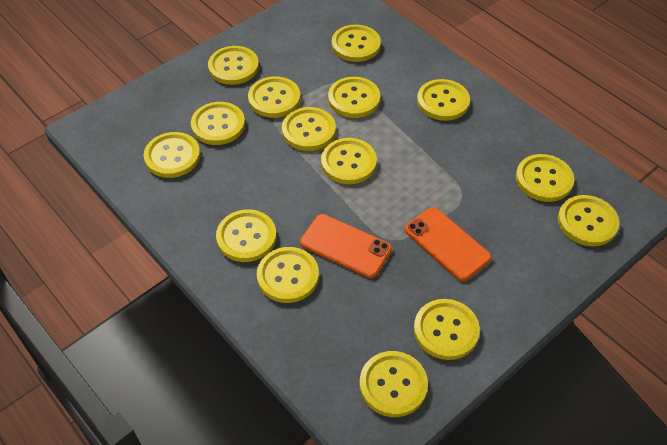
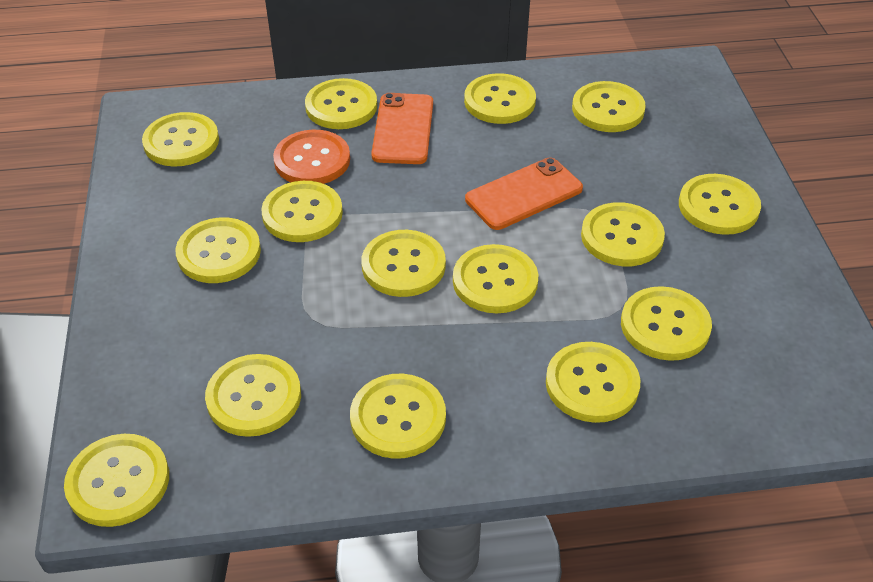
orange button: 0 -> 1

